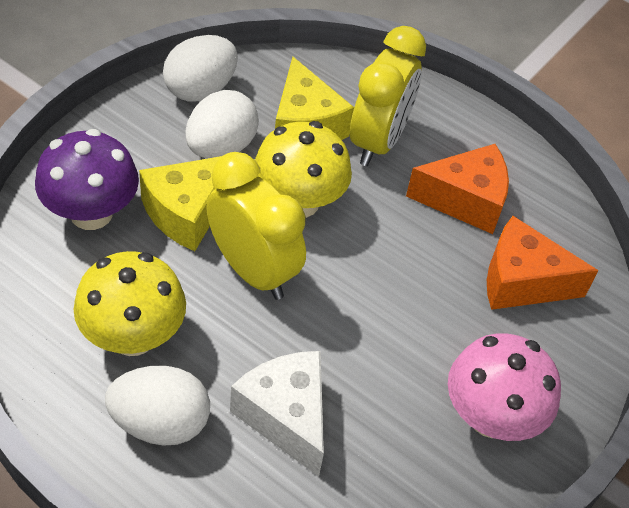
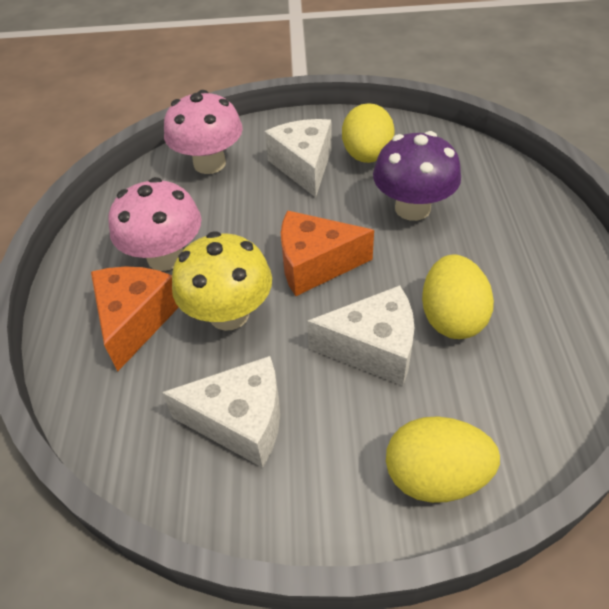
pink mushroom: 1 -> 2
white cheese: 1 -> 3
white egg: 3 -> 0
yellow cheese: 2 -> 0
yellow clock: 2 -> 0
yellow egg: 0 -> 3
yellow mushroom: 2 -> 1

